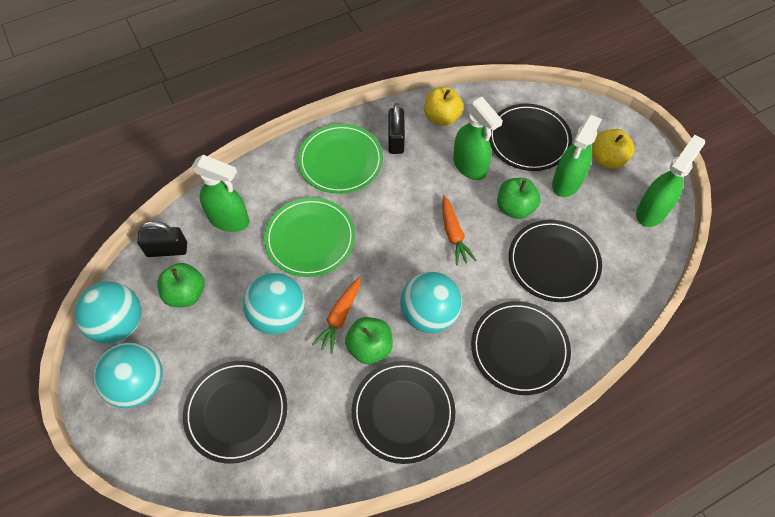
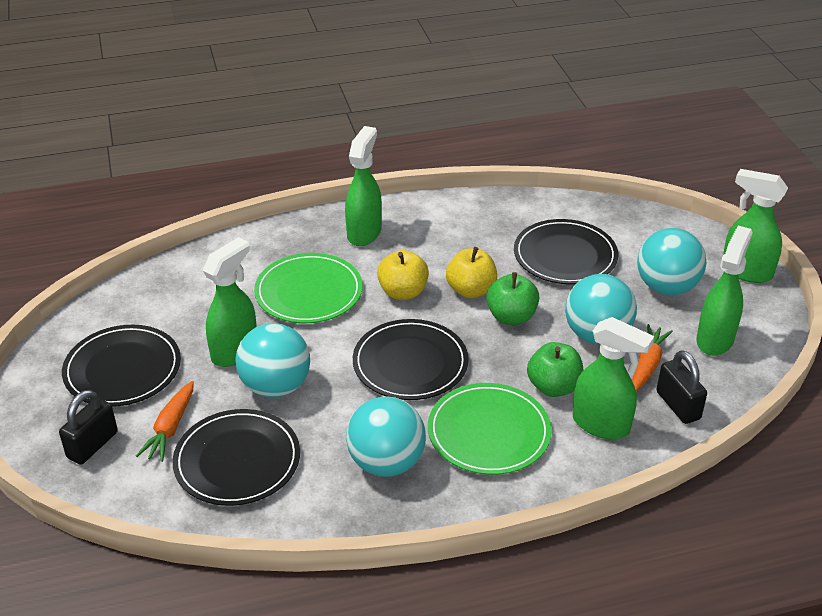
black plate: 5 -> 4
green apple: 3 -> 2
green spray bottle: 4 -> 5

